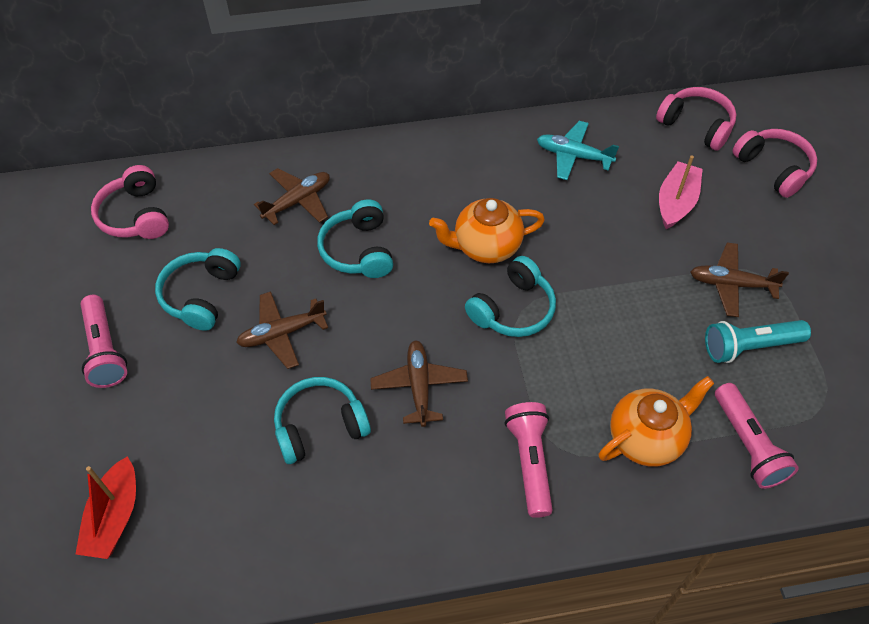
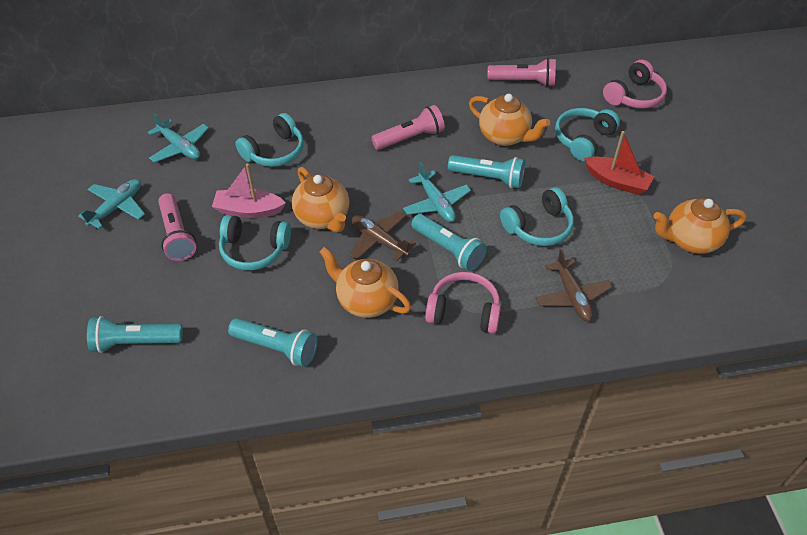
brown plane: 4 -> 2
orange teapot: 2 -> 4
pink headphones: 3 -> 2
turquoise flashlight: 1 -> 4
turquoise plane: 1 -> 3

